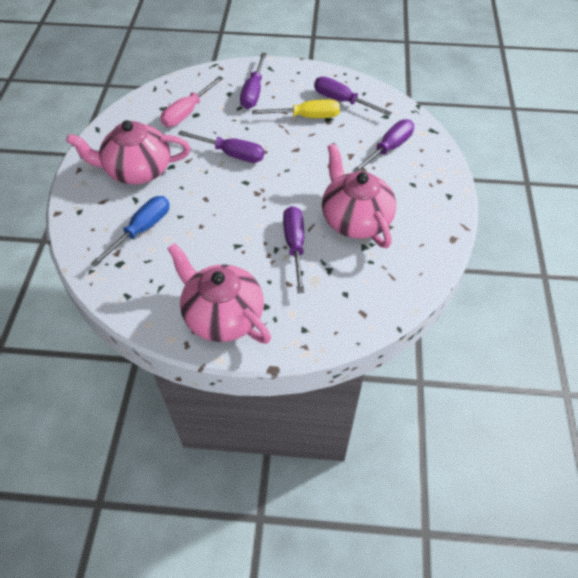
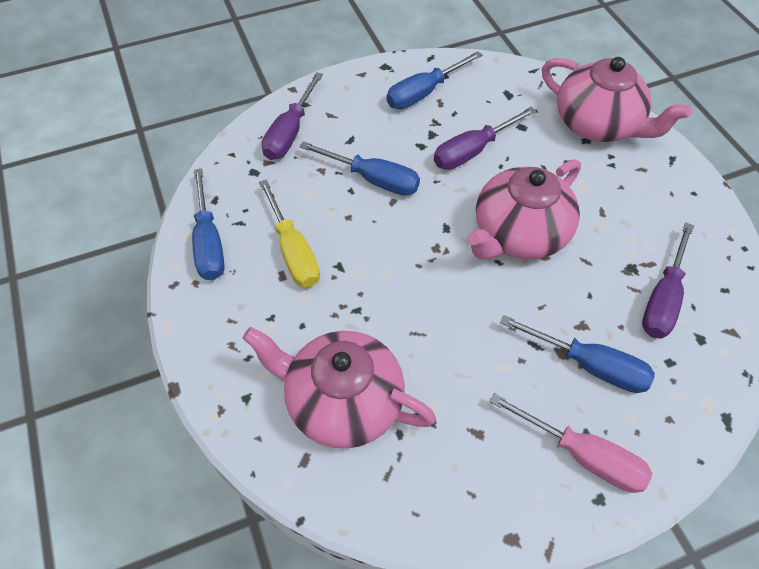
blue screwdriver: 1 -> 4
purple screwdriver: 5 -> 3

